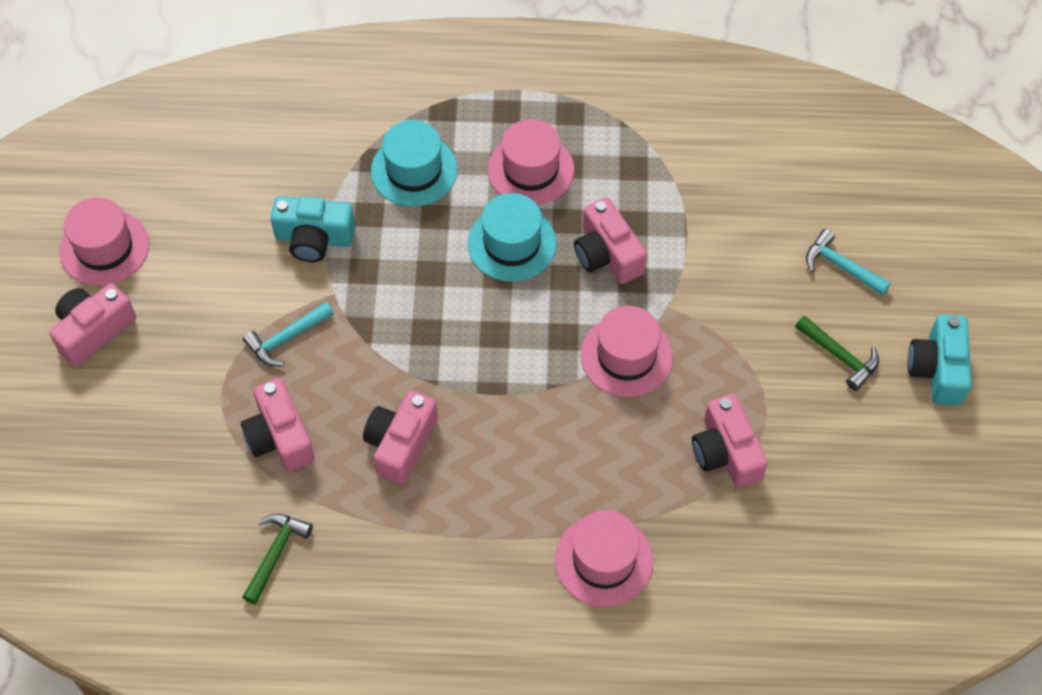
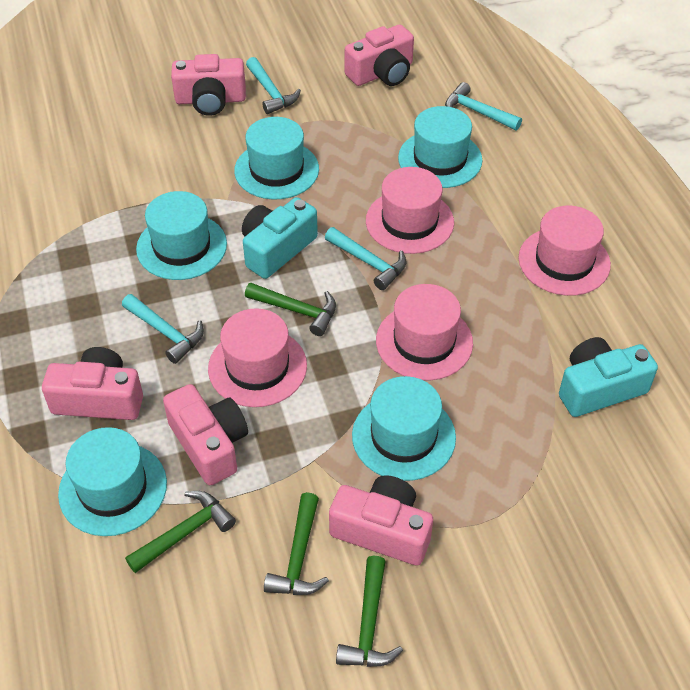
green hammer: 2 -> 4
turquoise hammer: 2 -> 4
turquoise hat: 2 -> 5

